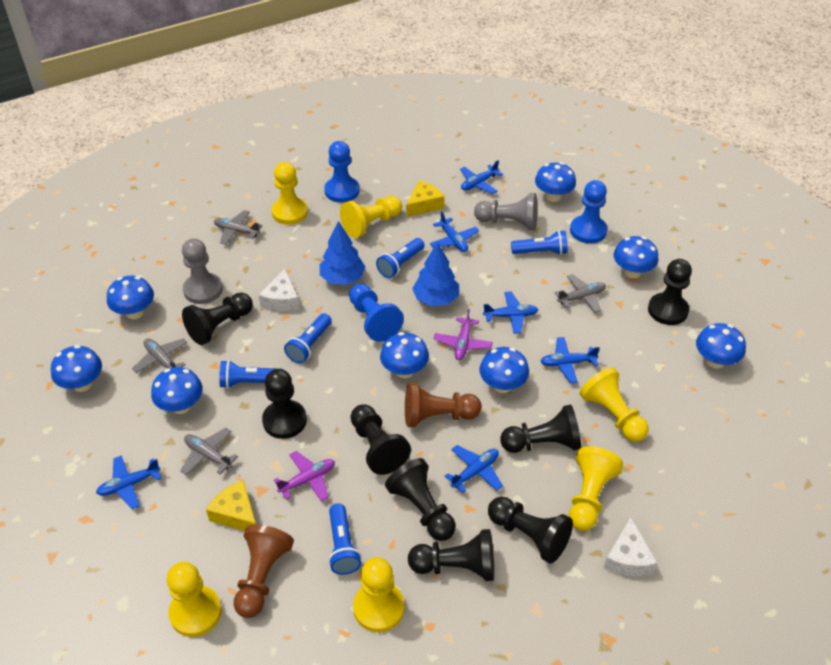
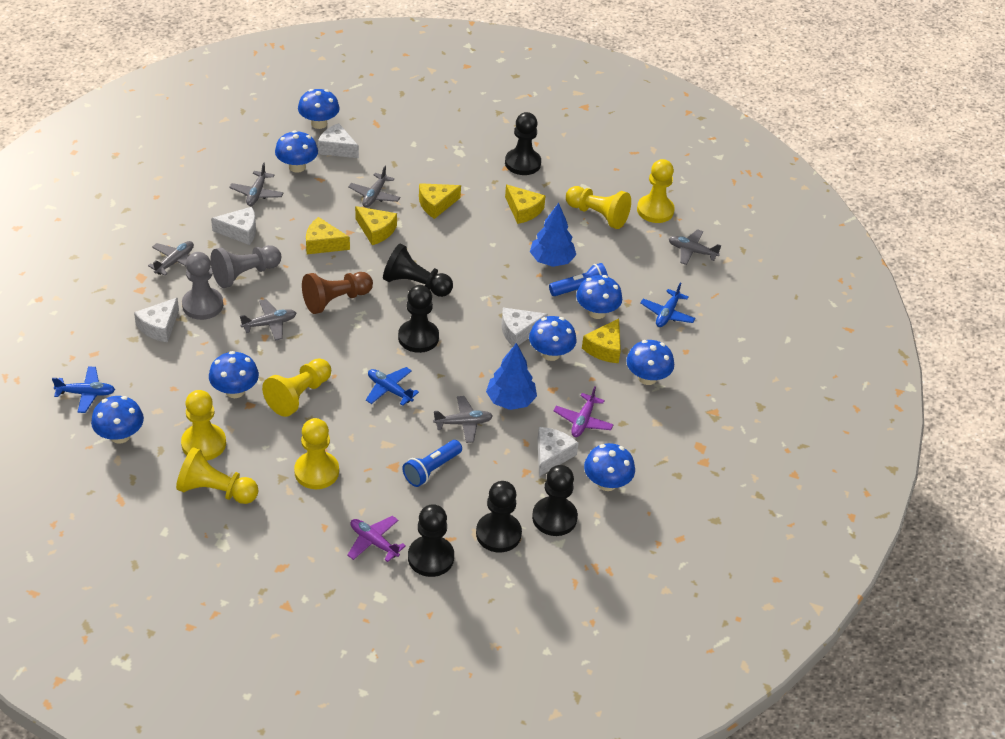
black pawn: 8 -> 6
blue flashlight: 5 -> 2
blue pawn: 3 -> 0
blue plane: 6 -> 3
brown pawn: 2 -> 1
grey plane: 4 -> 6
white cheese: 2 -> 5
yellow cheese: 2 -> 5

